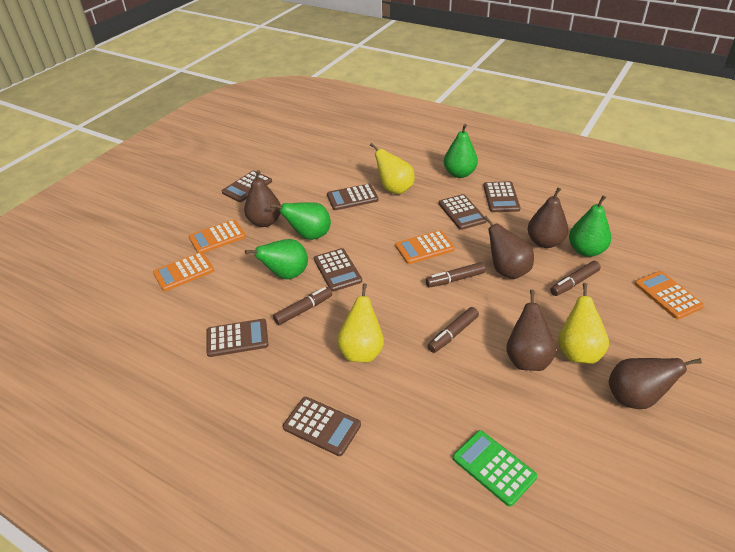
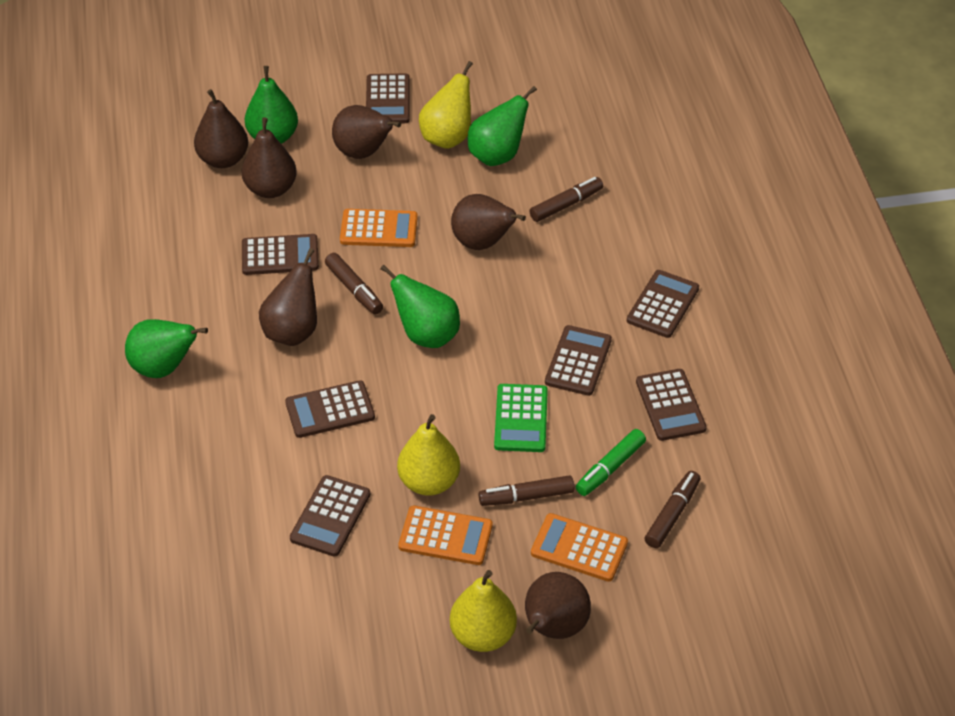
brown pear: 5 -> 6
green marker: 0 -> 1
orange calculator: 4 -> 3

